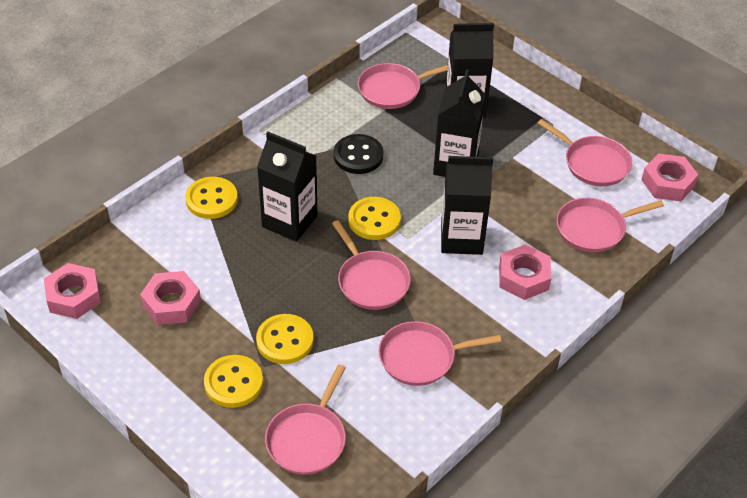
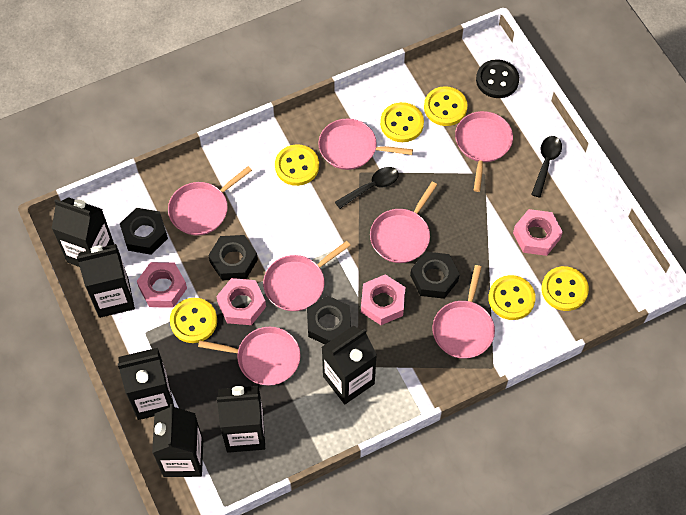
black carton: 4 -> 6
black nut: 0 -> 4
black spoon: 0 -> 2
pink pan: 6 -> 7
yellow button: 4 -> 6

